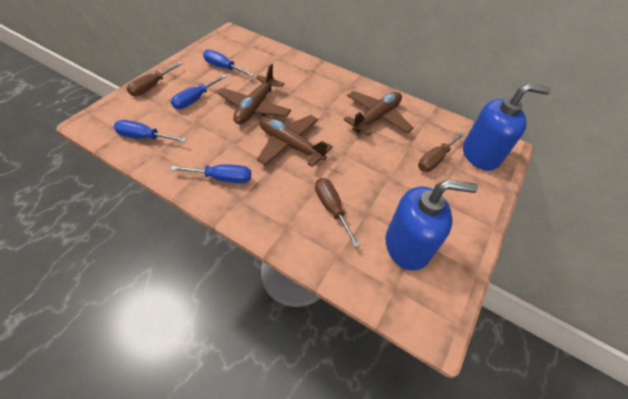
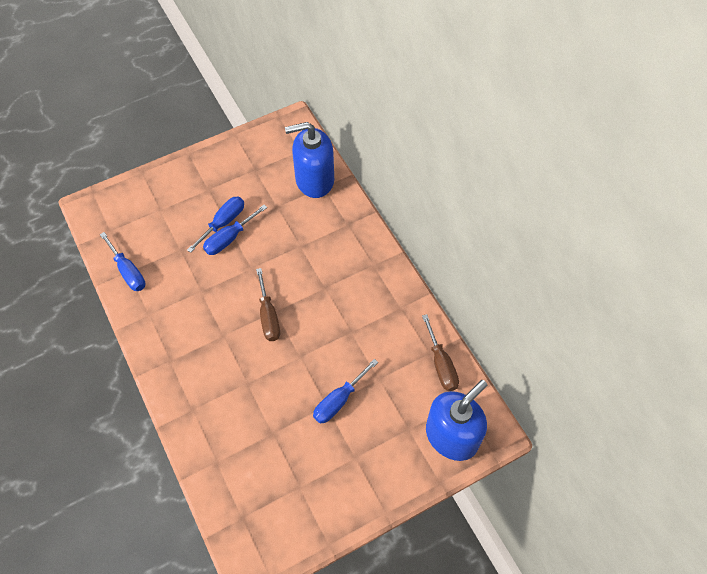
brown plane: 3 -> 0
brown screwdriver: 3 -> 2

